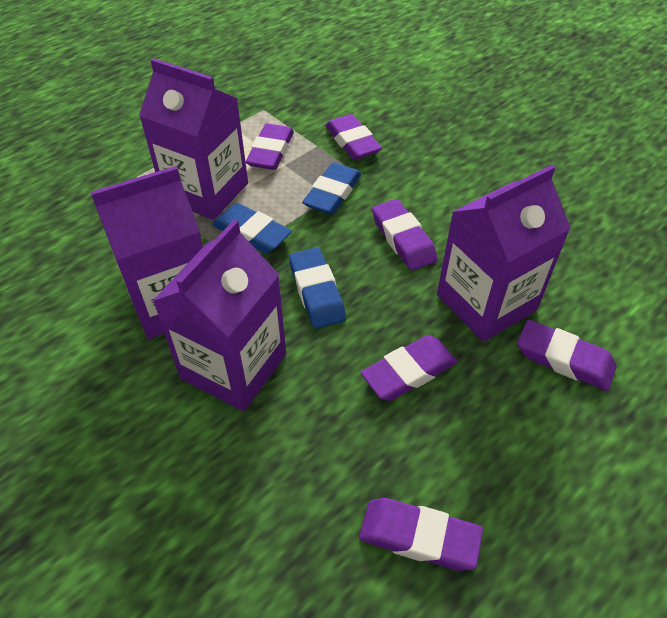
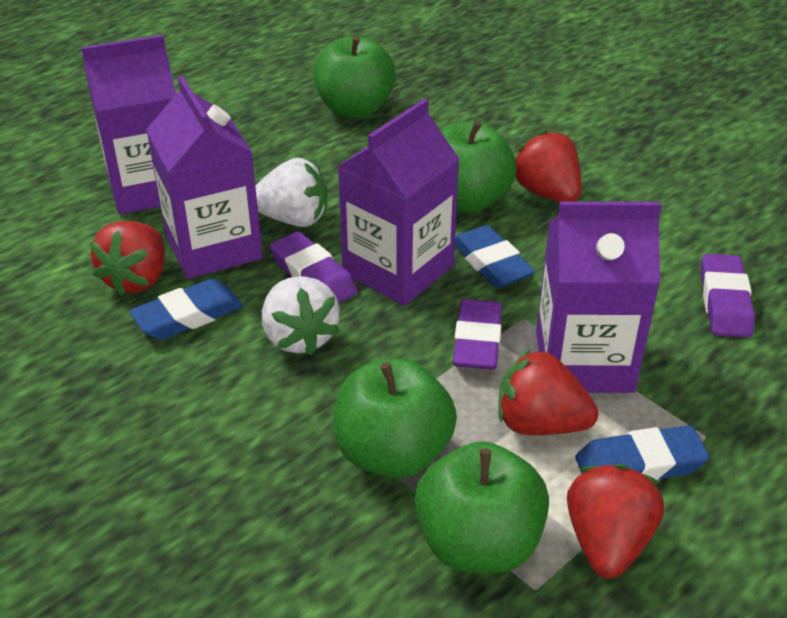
green apple: 0 -> 4
purple eraser: 6 -> 3
red strawberry: 0 -> 4
white strawberry: 0 -> 2

